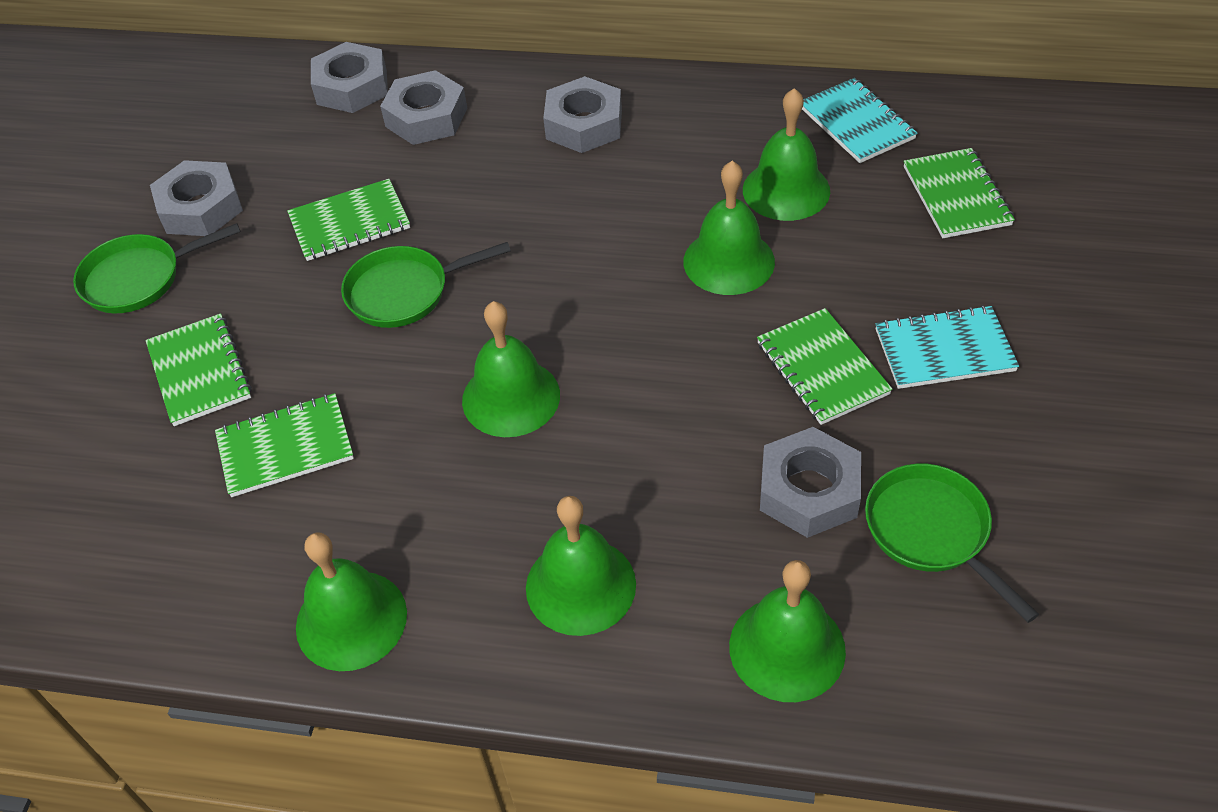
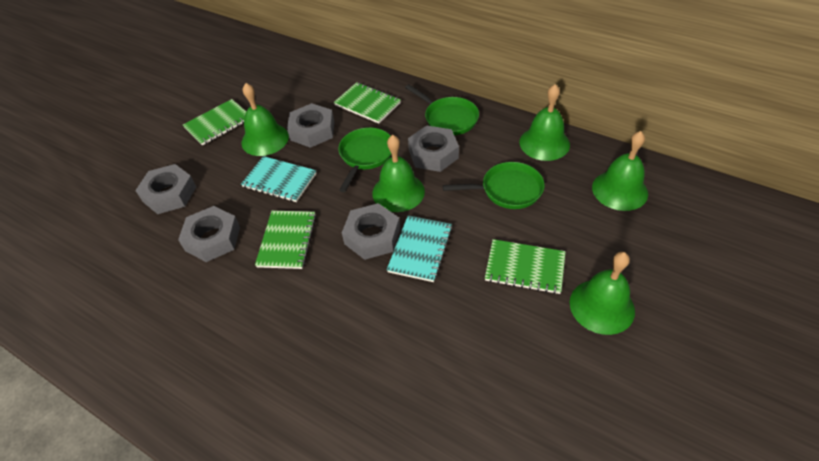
green bell: 6 -> 5
green notebook: 5 -> 4

